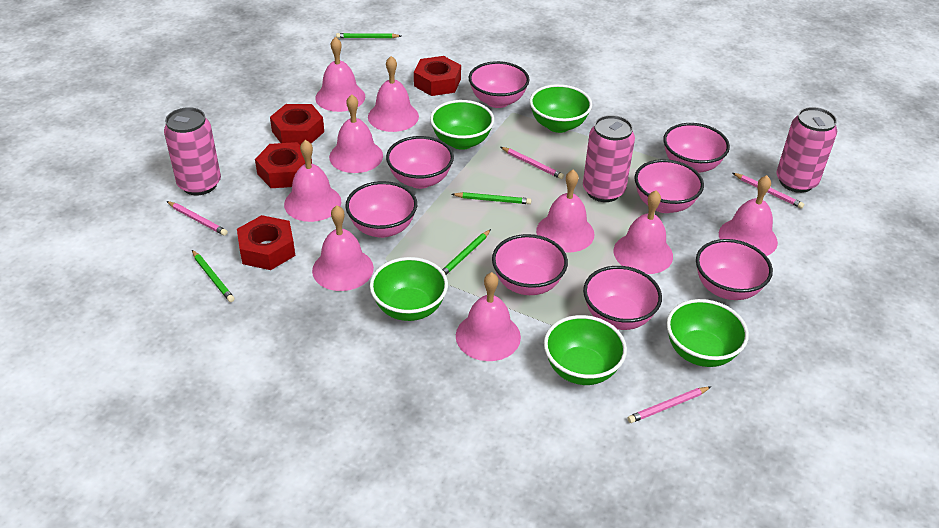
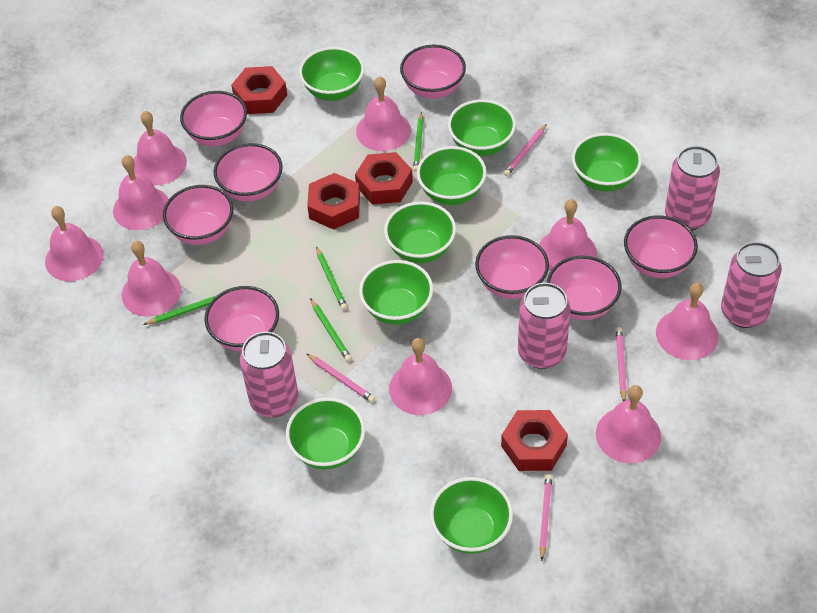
green bowl: 5 -> 8
pink can: 3 -> 4

